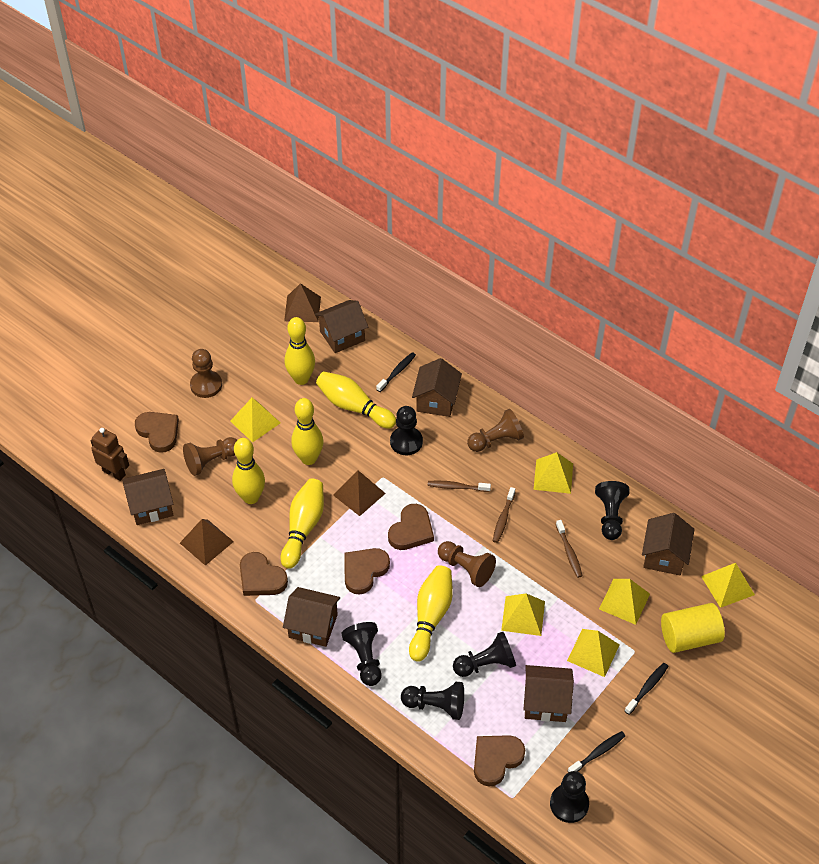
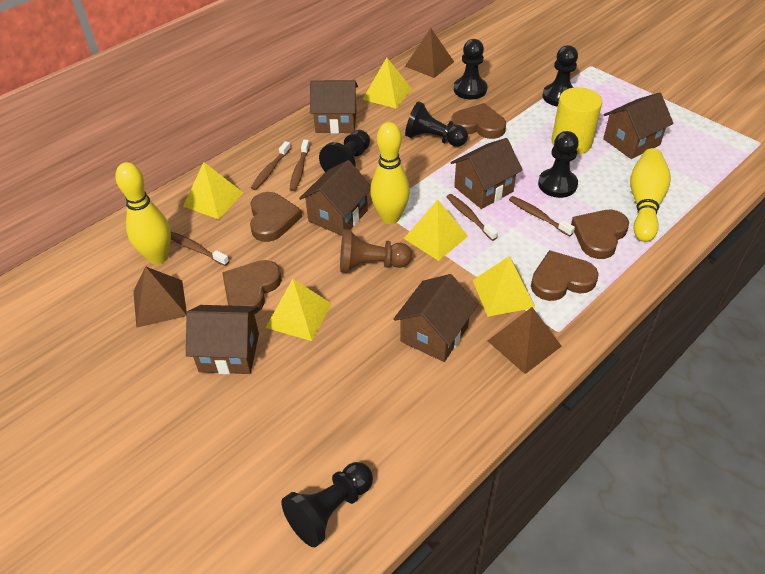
black toothbrush: 3 -> 0
brown pawn: 4 -> 1
brown robot: 1 -> 0
brown toothbrush: 3 -> 5
yellow bowling pin: 6 -> 3
yellow pyramid: 6 -> 5

